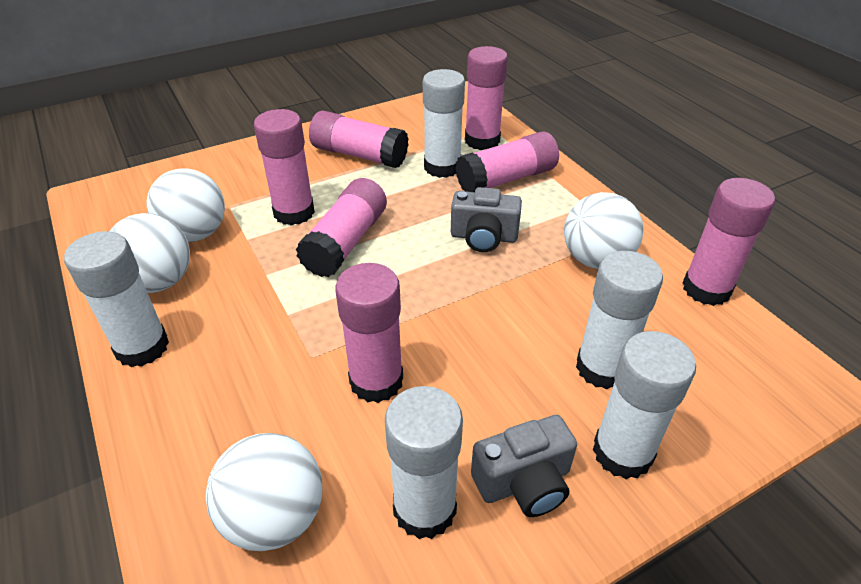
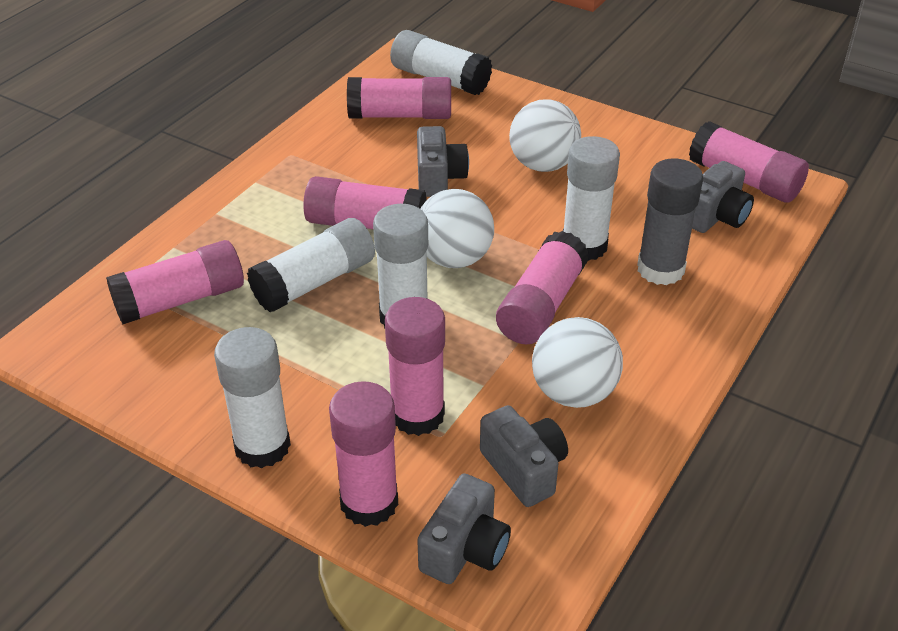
grey camera: 2 -> 4
grey glue stick: 0 -> 1
white ball: 4 -> 3

